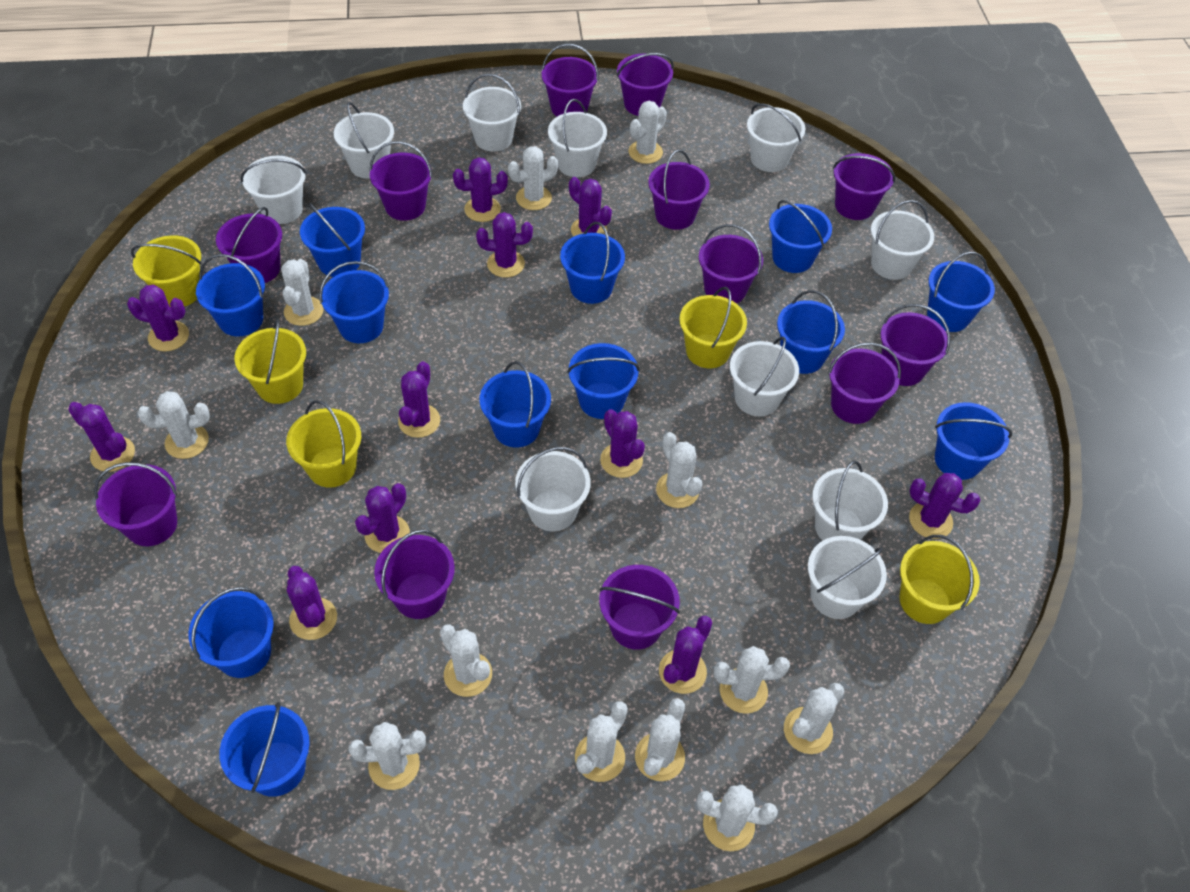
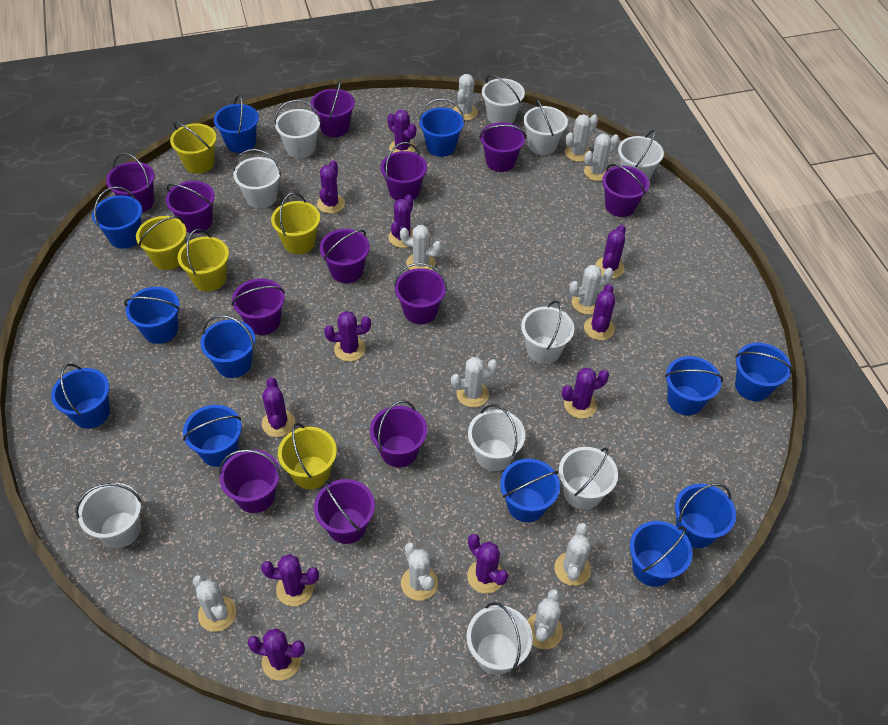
white cactus: 12 -> 10

